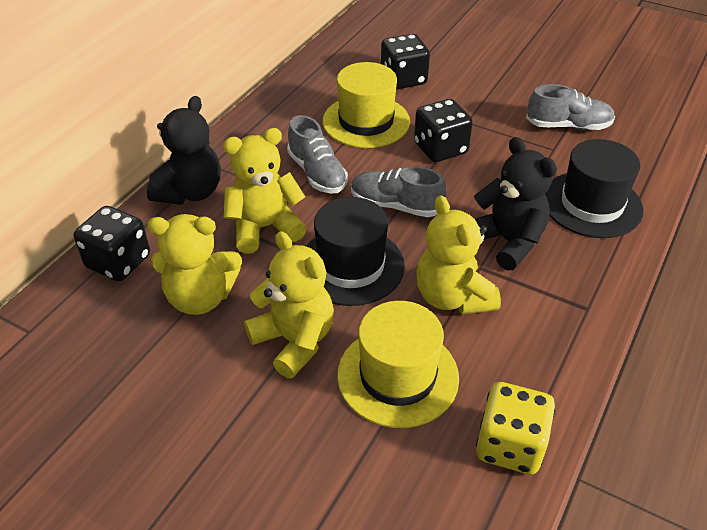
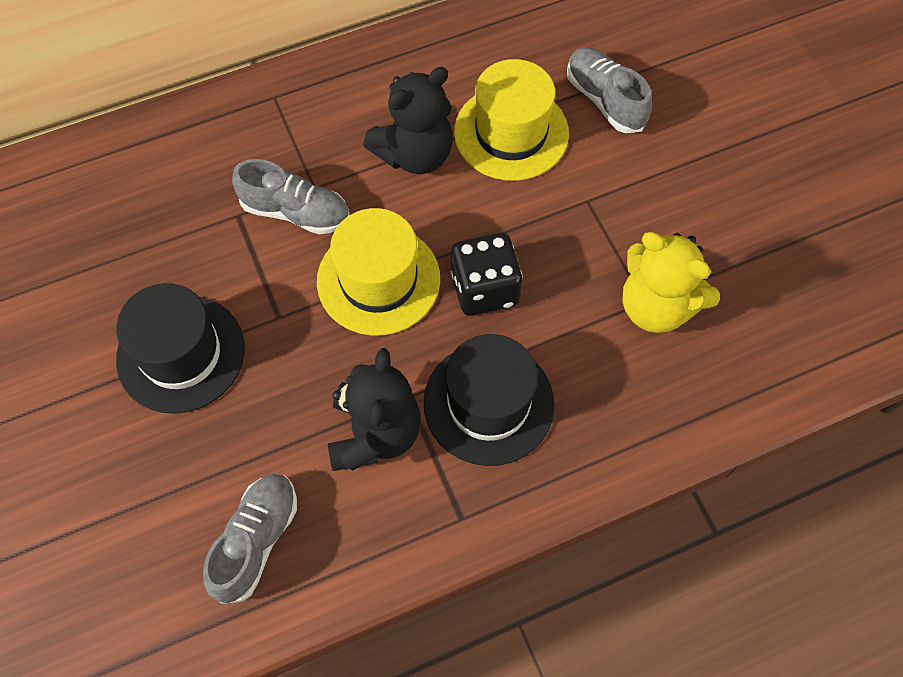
black dice: 3 -> 1
yellow dice: 1 -> 0
yellow teddy bear: 4 -> 1

